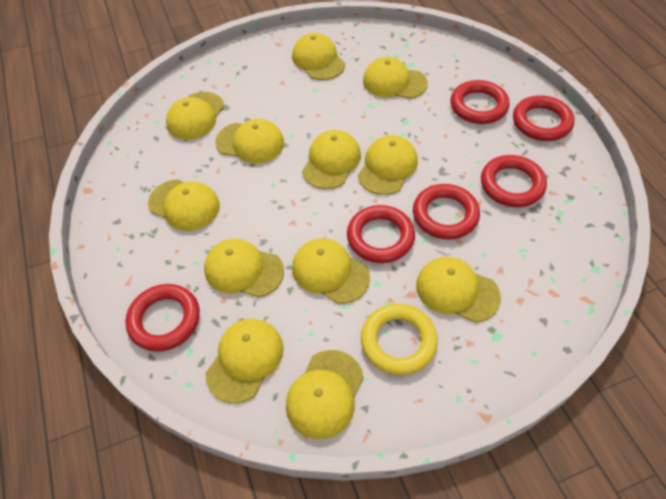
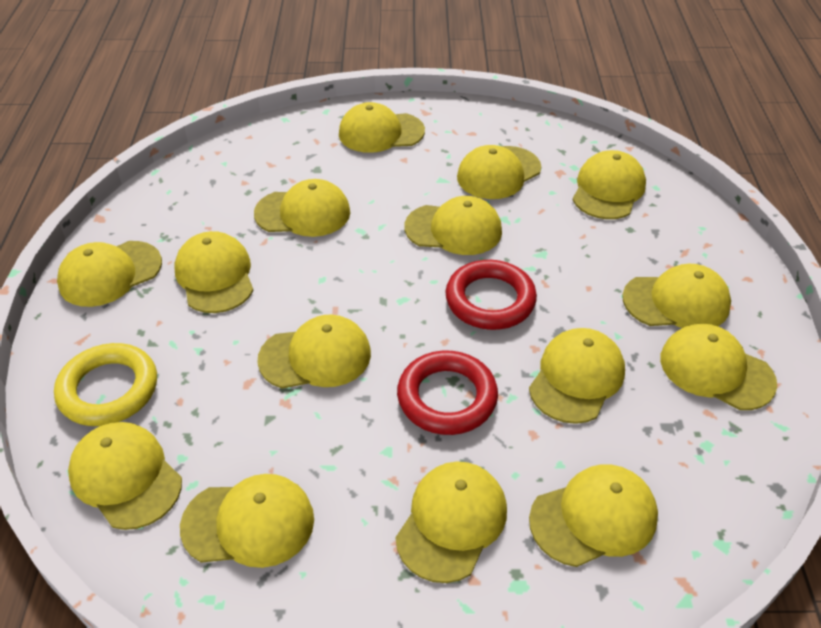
red ring: 6 -> 2
yellow cap: 12 -> 15

